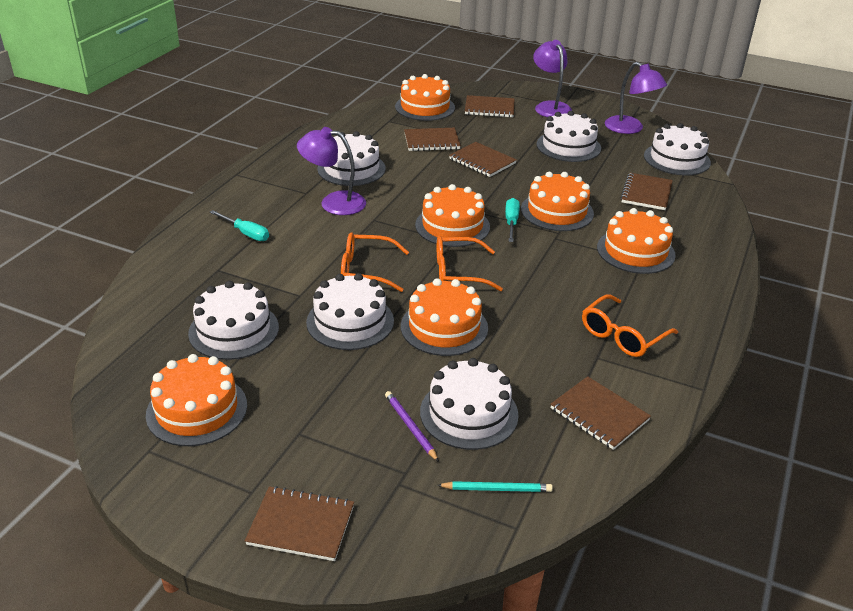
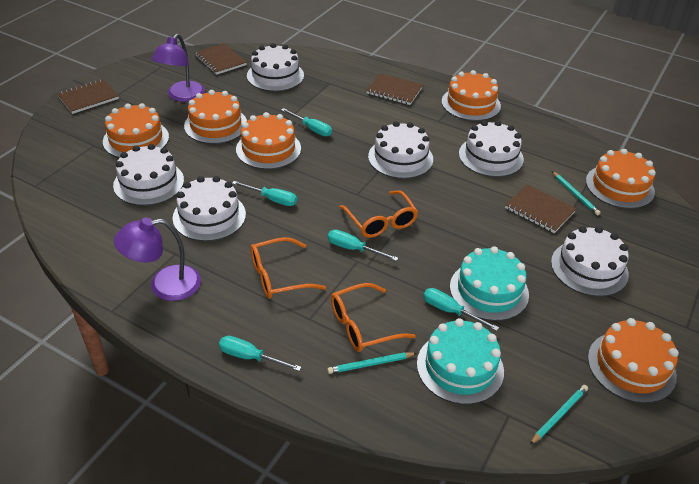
brown notebook: 6 -> 4
purple lamp: 3 -> 2
purple pencil: 1 -> 0
turquoise cake: 0 -> 2
turquoise pencil: 1 -> 3
turquoise screwdriver: 2 -> 5

